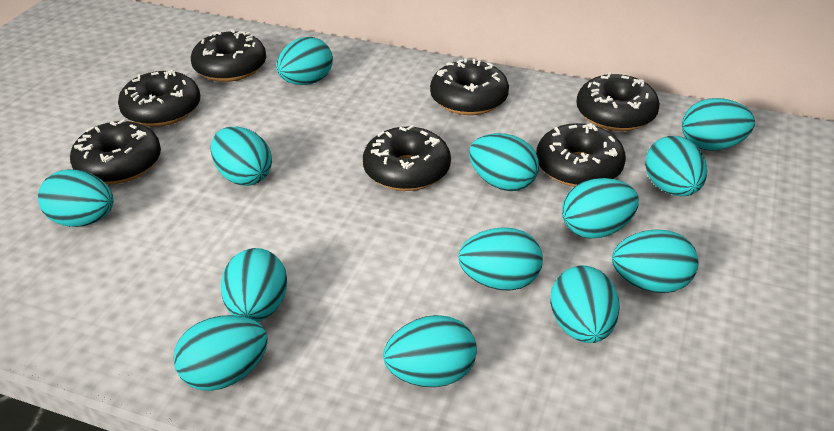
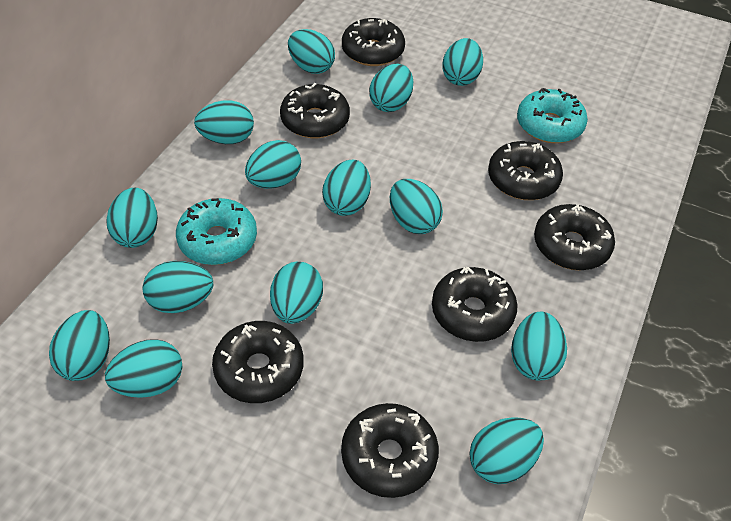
turquoise donut: 0 -> 2
turquoise egg: 13 -> 14

